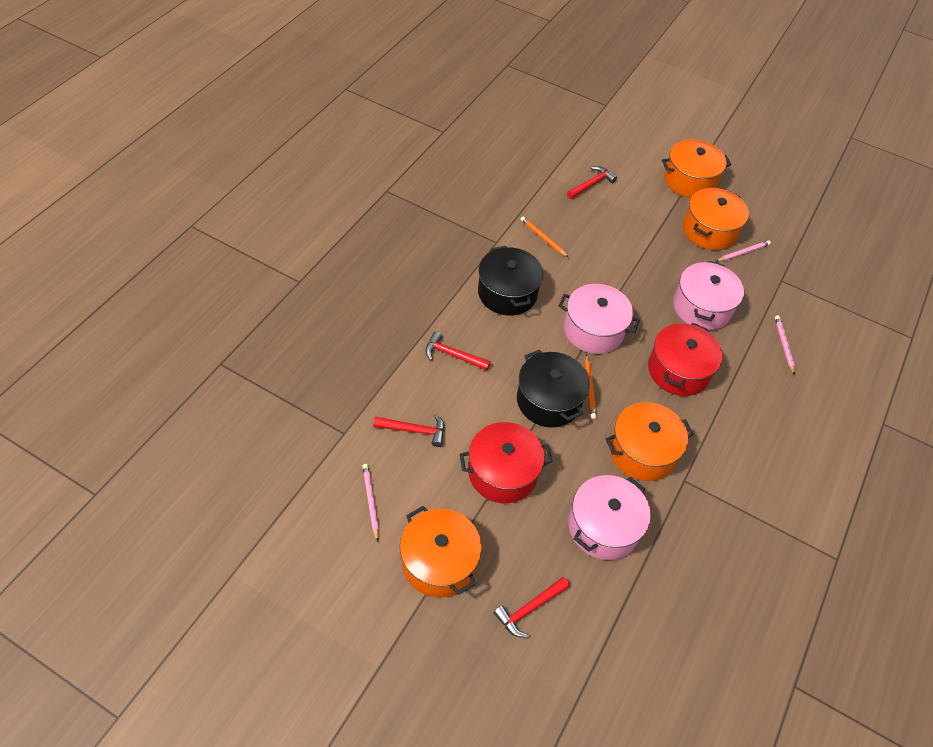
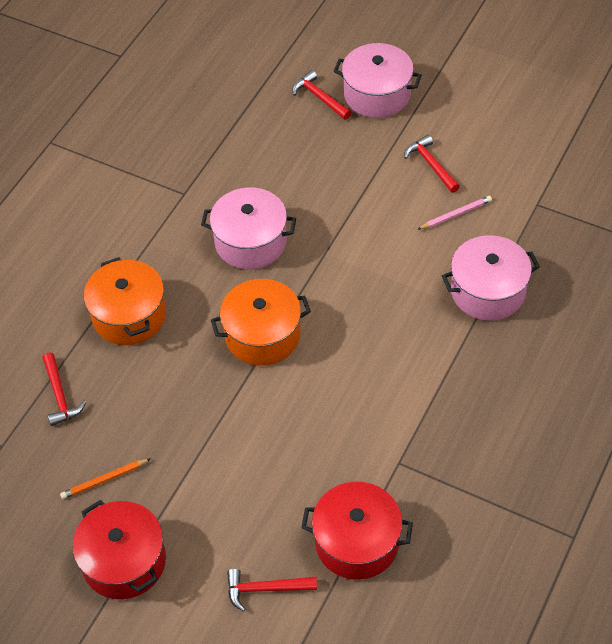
black pot: 2 -> 0
orange pencil: 2 -> 1
orange pot: 4 -> 2
pink pencil: 3 -> 1

